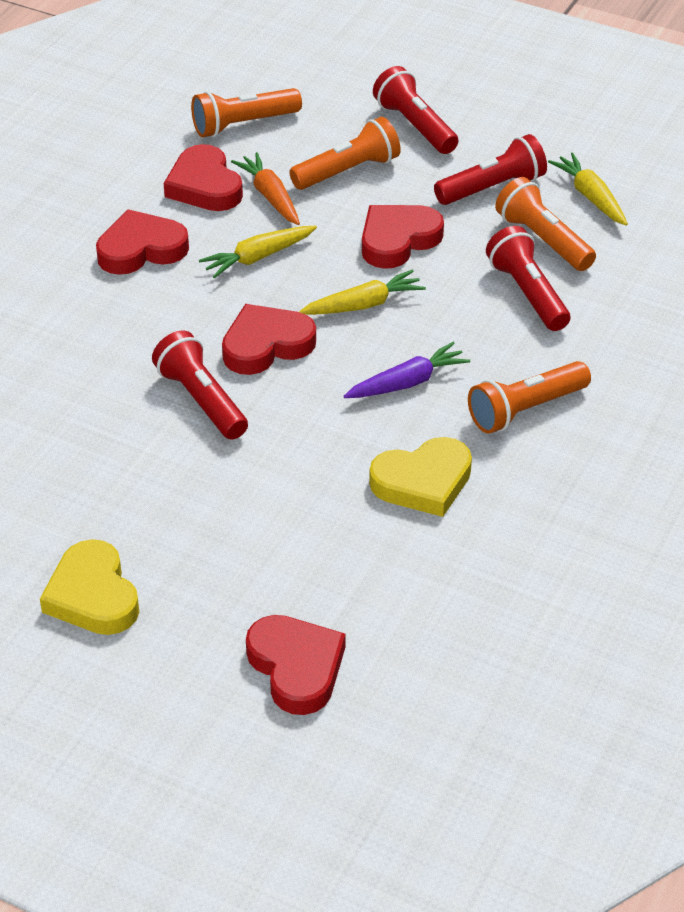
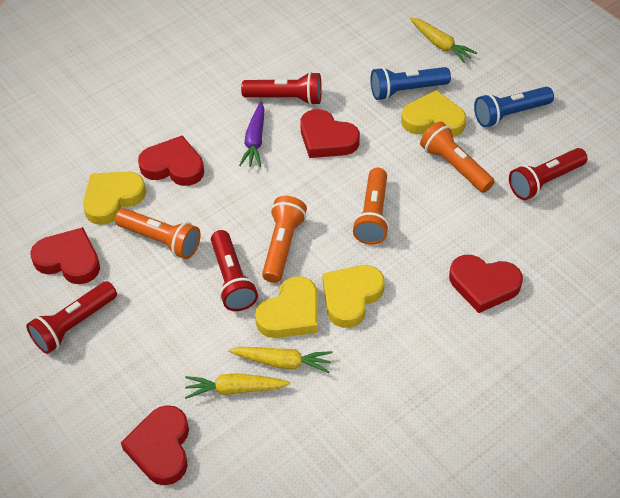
blue flashlight: 0 -> 2
orange carrot: 1 -> 0
yellow heart: 2 -> 4

